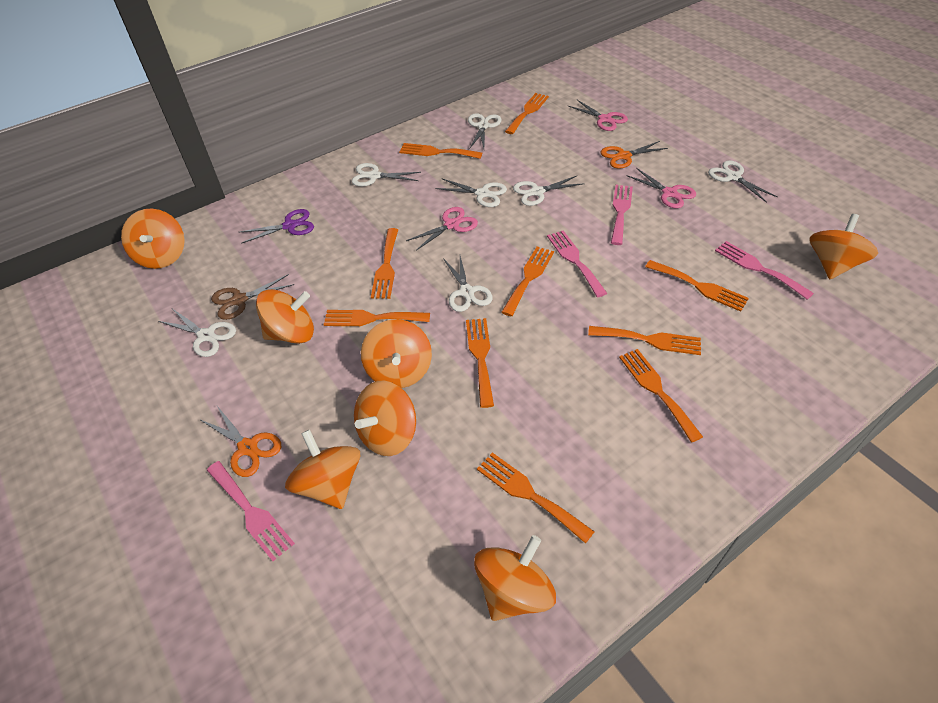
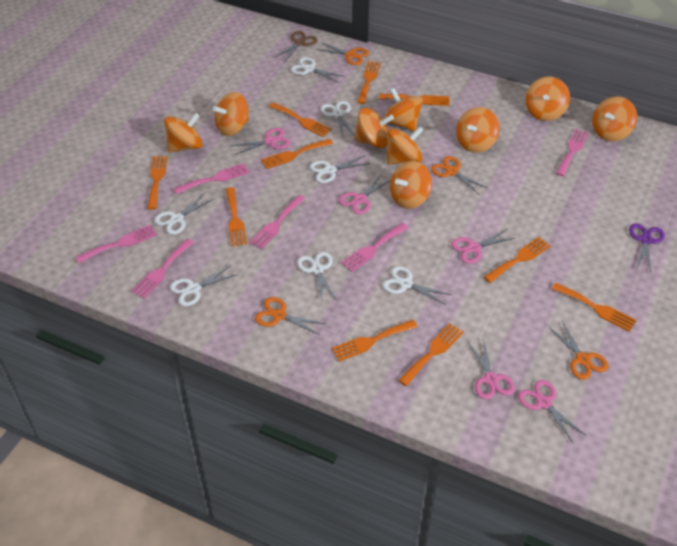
orange scissors: 2 -> 4
orange spinning top: 7 -> 9
pink fork: 4 -> 6
pink scissors: 3 -> 5

